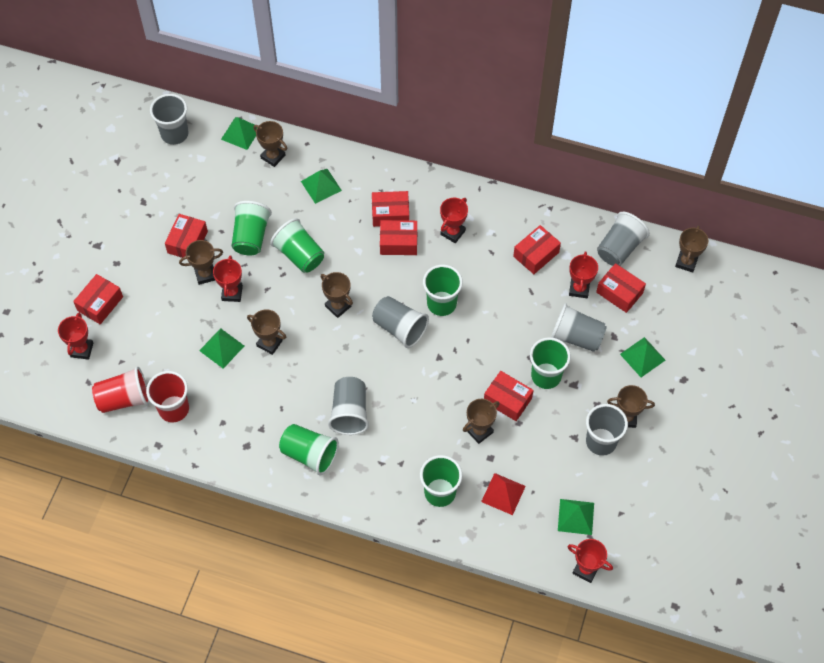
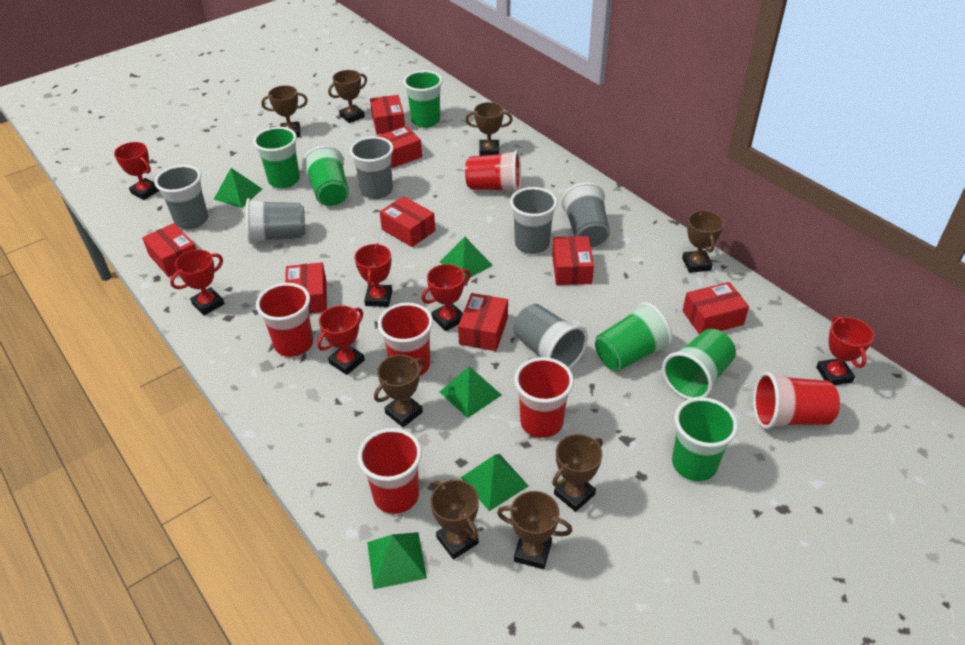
brown trophy: 7 -> 8
red box: 7 -> 8
red cup: 2 -> 6
red pyramid: 1 -> 0
red trophy: 5 -> 6

